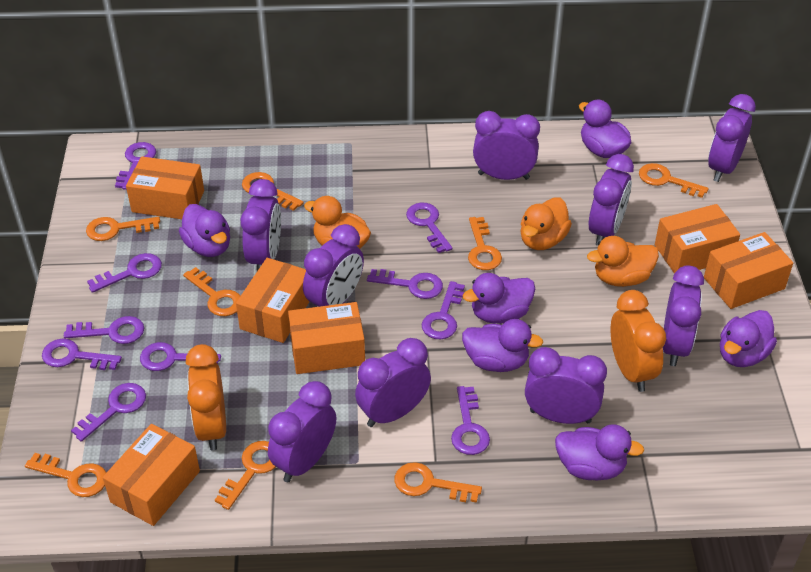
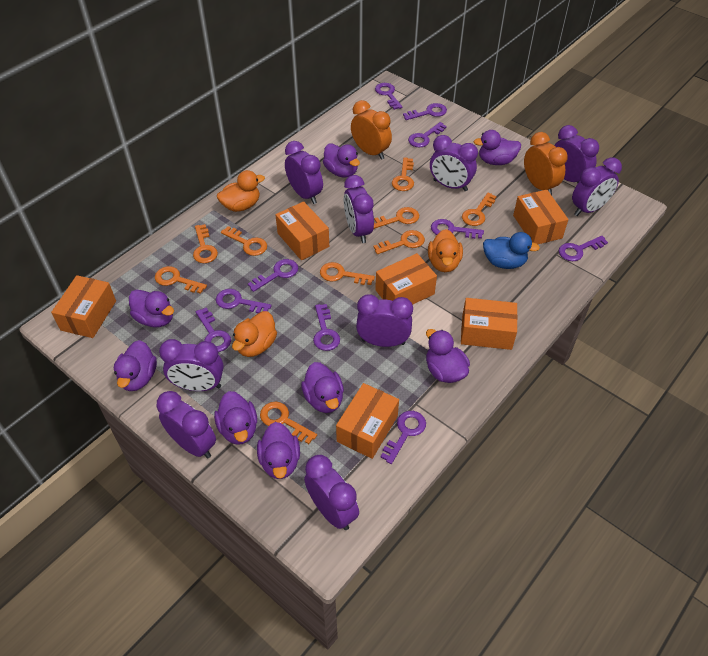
blue duck: 0 -> 1
orange key: 8 -> 9
purple duck: 6 -> 8

